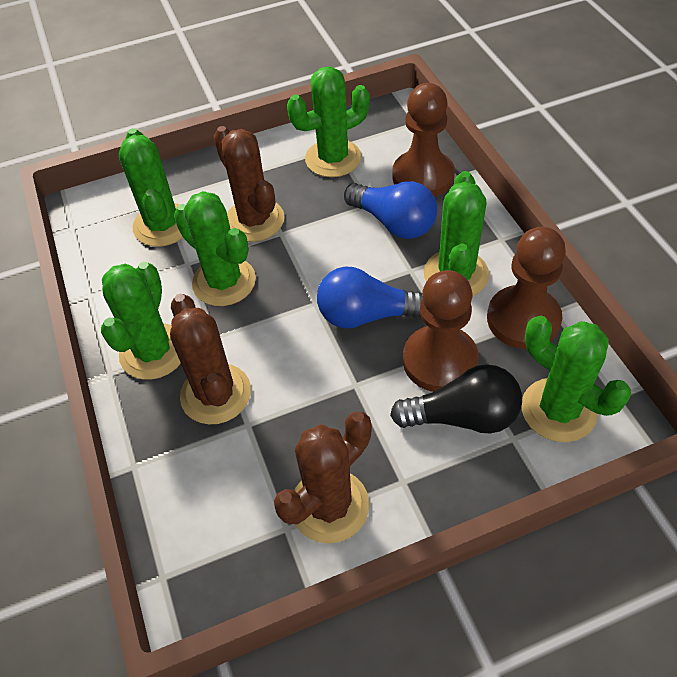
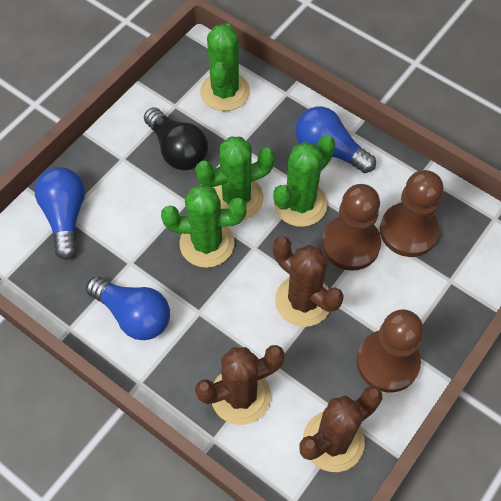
blue light bulb: 2 -> 3
green cactus: 6 -> 4

